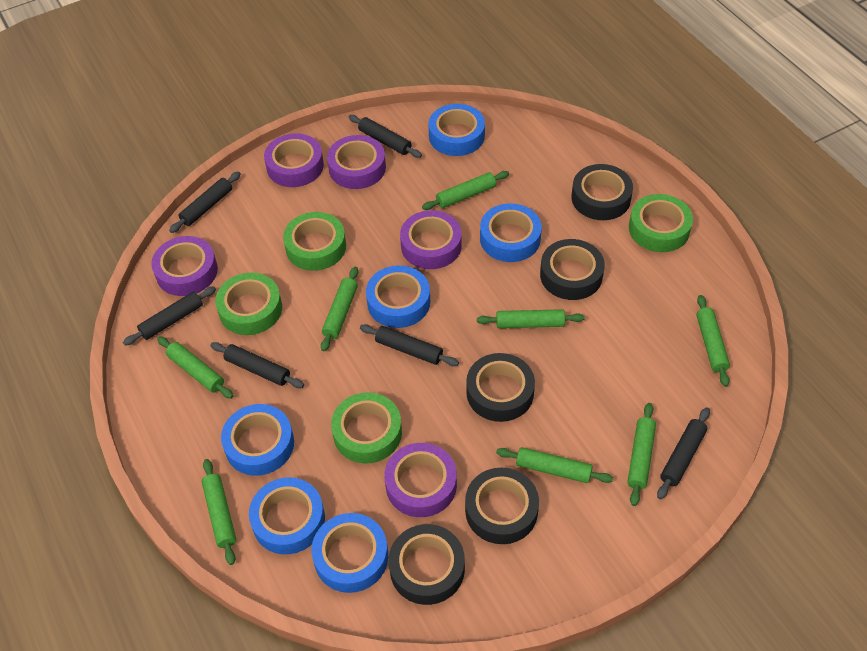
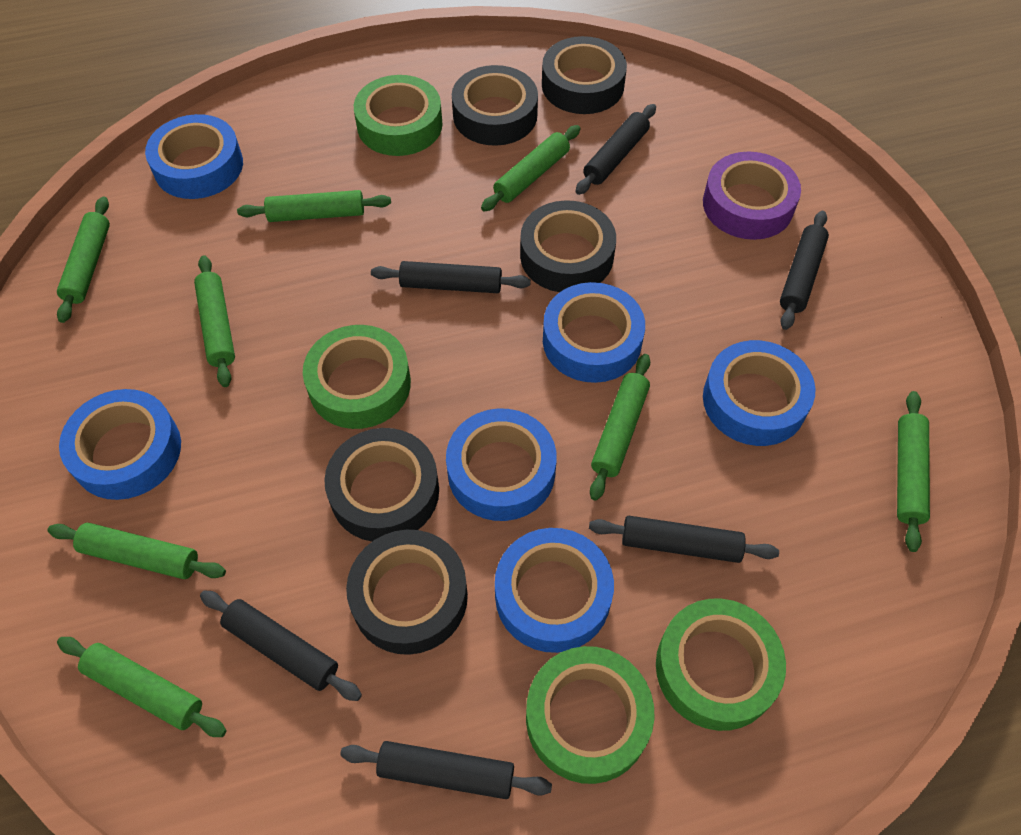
purple tape: 5 -> 1

